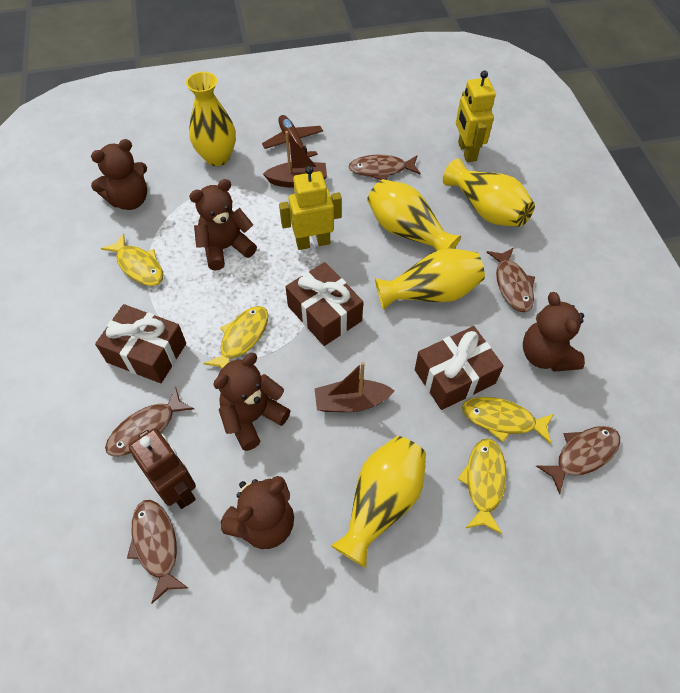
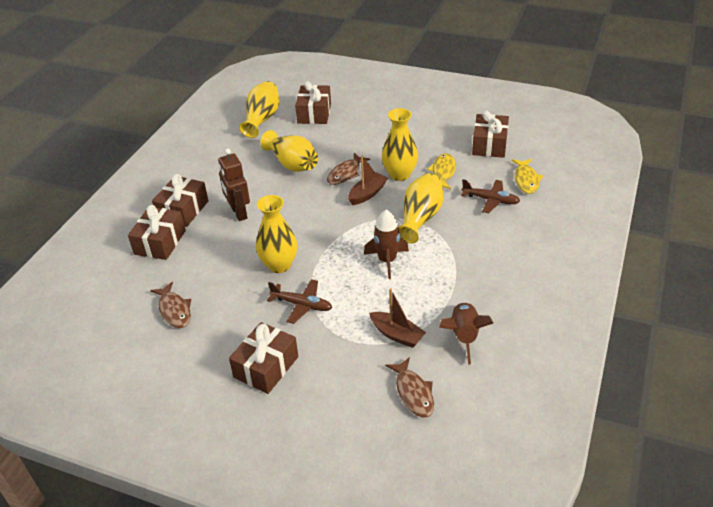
brown fish: 5 -> 3
brown gift: 3 -> 5
brown plane: 1 -> 2
brown rocket: 0 -> 2
brown teddy bear: 5 -> 0
yellow fish: 4 -> 2
yellow robot: 2 -> 0

